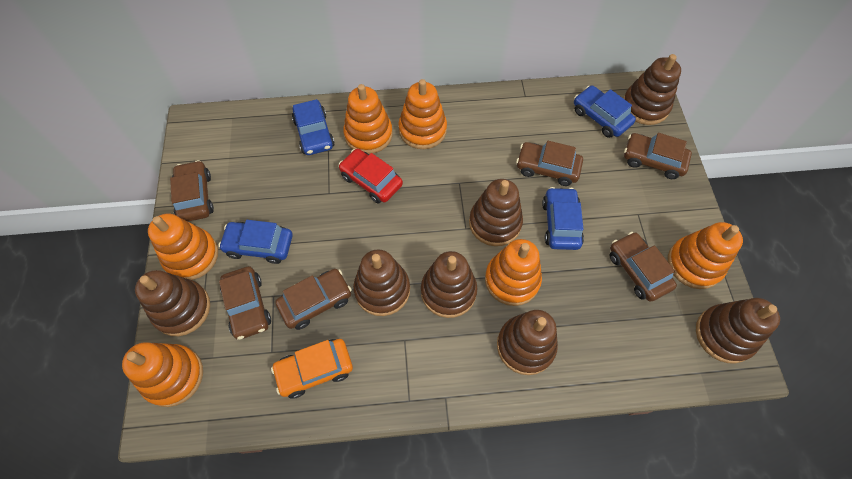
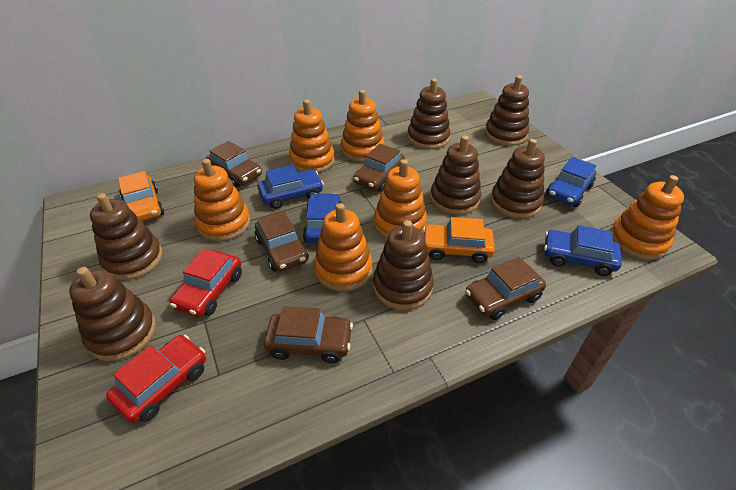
brown car: 6 -> 5
orange car: 1 -> 2
red car: 1 -> 2

